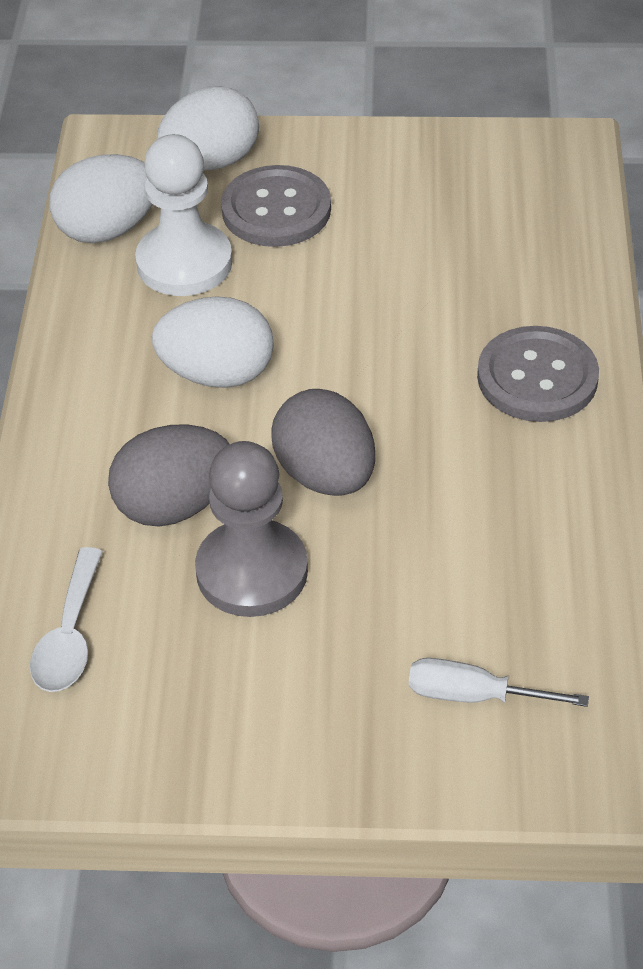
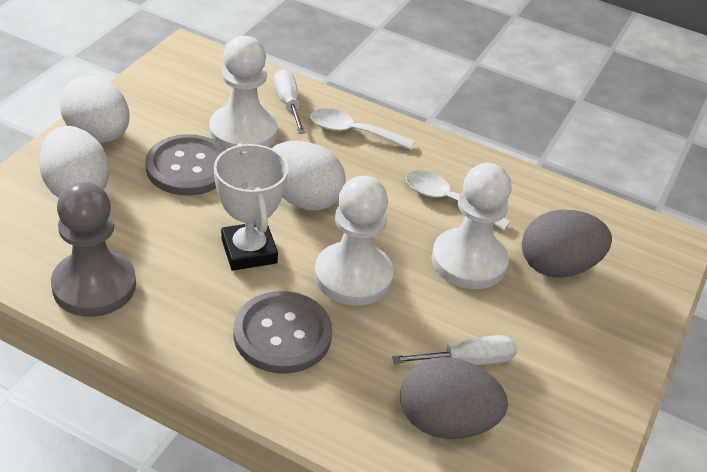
white pawn: 1 -> 3
white screwdriver: 1 -> 2
white spoon: 1 -> 2
white trophy: 0 -> 1

